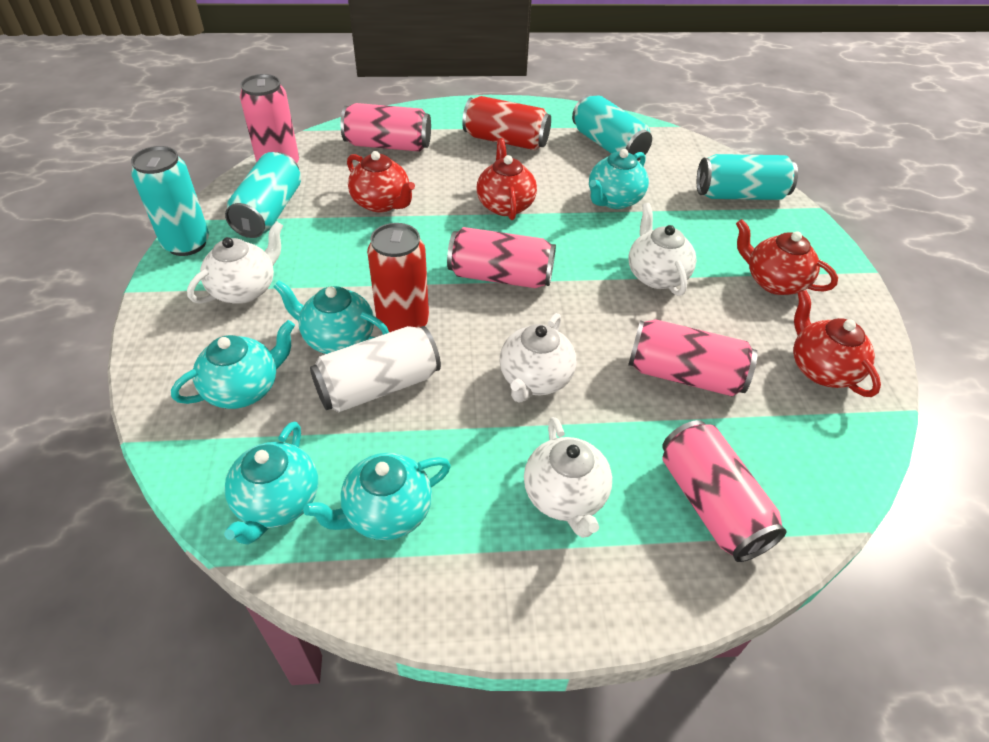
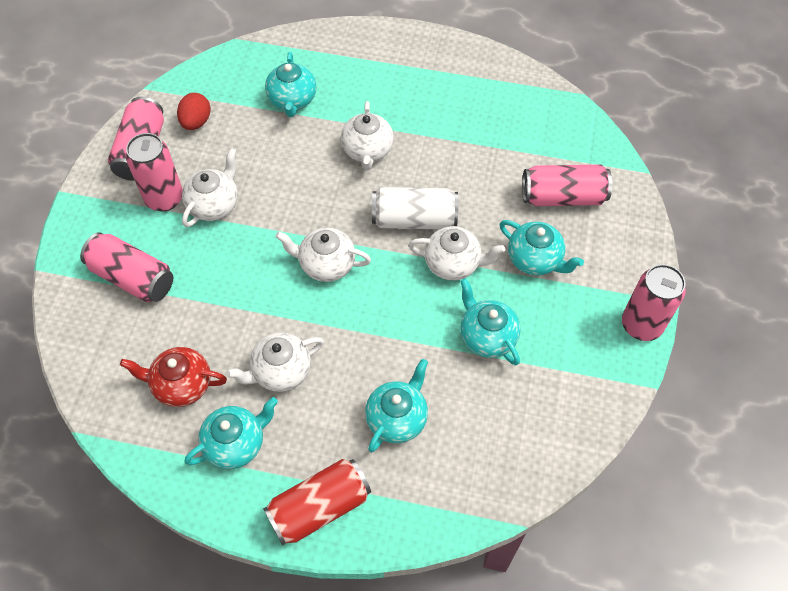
red can: 2 -> 1
red egg: 0 -> 1
red teapot: 4 -> 1
turquoise can: 4 -> 0
white teapot: 4 -> 5

